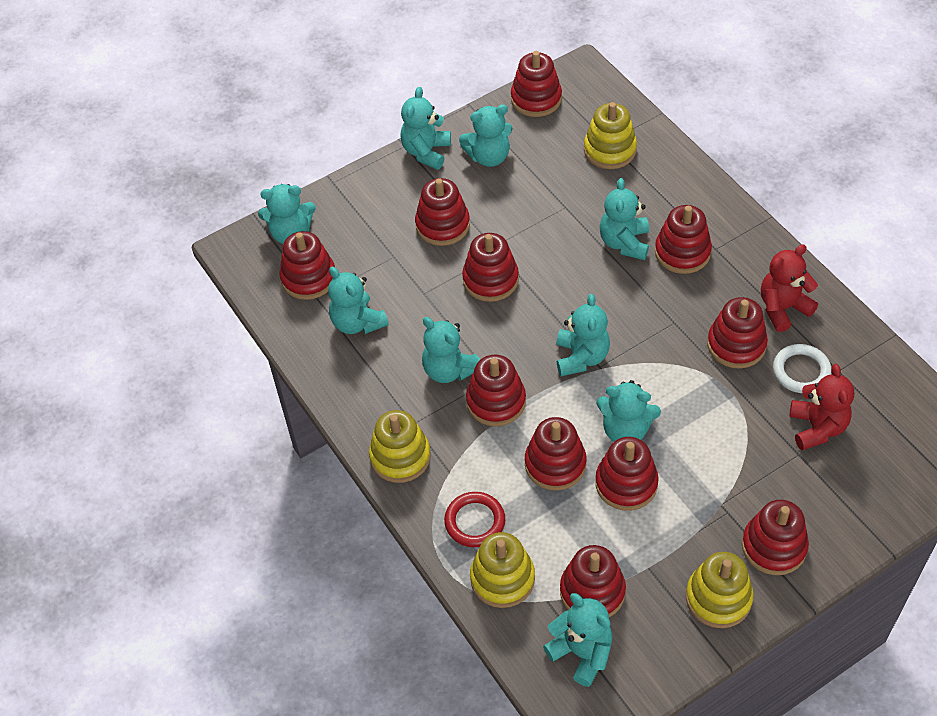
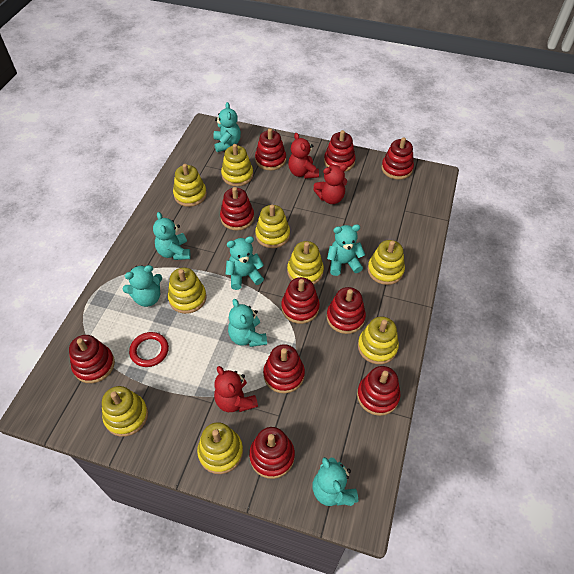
red stacking toy: 11 -> 10
red teddy bear: 2 -> 3
turquoise teddy bear: 9 -> 7
white ring: 1 -> 0
yellow stacking toy: 4 -> 9

